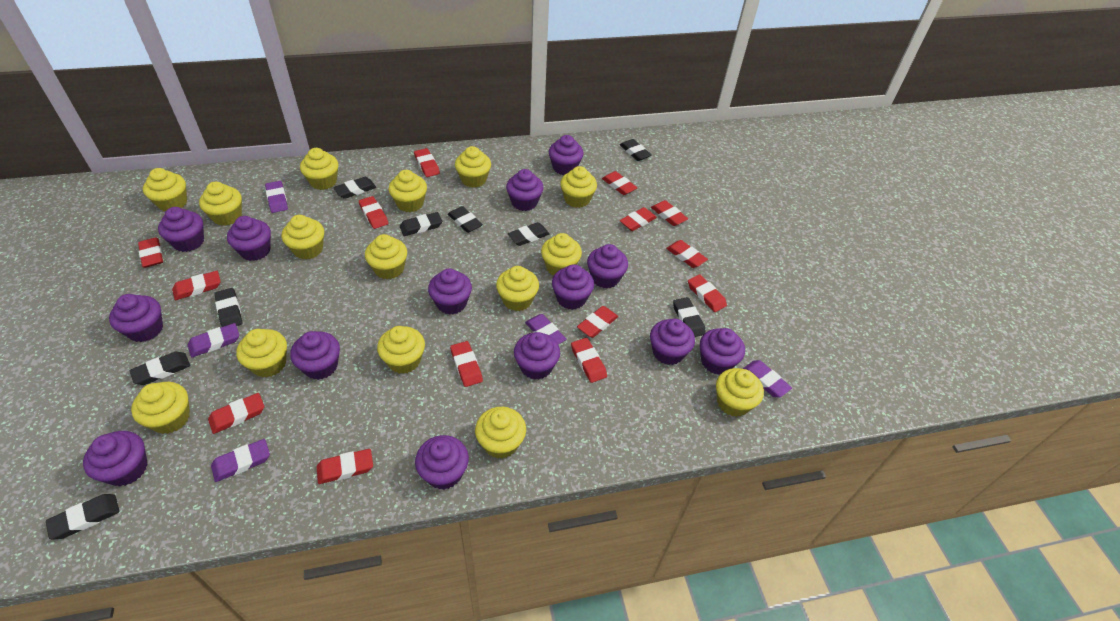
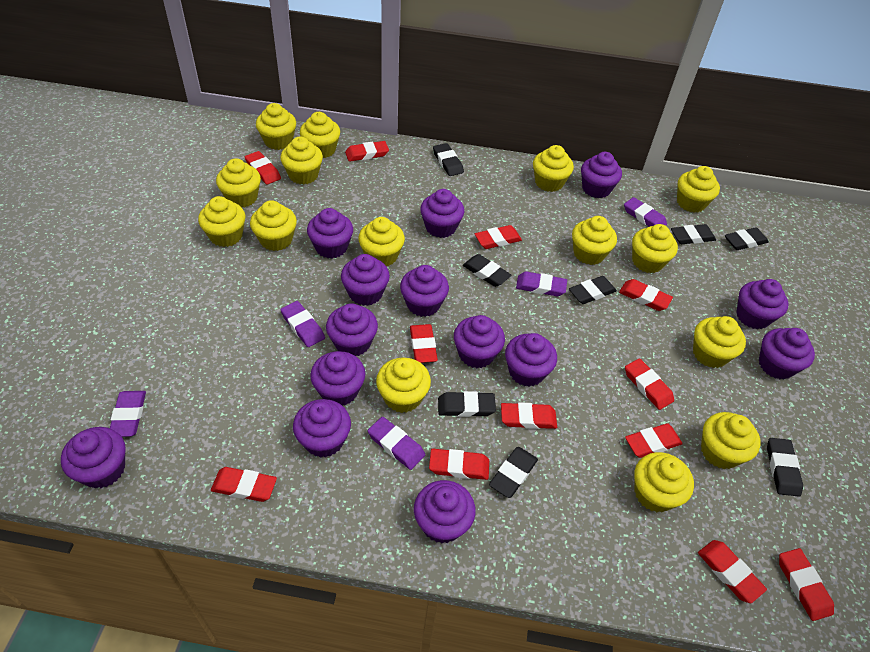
black eraser: 9 -> 8
red eraser: 14 -> 12

